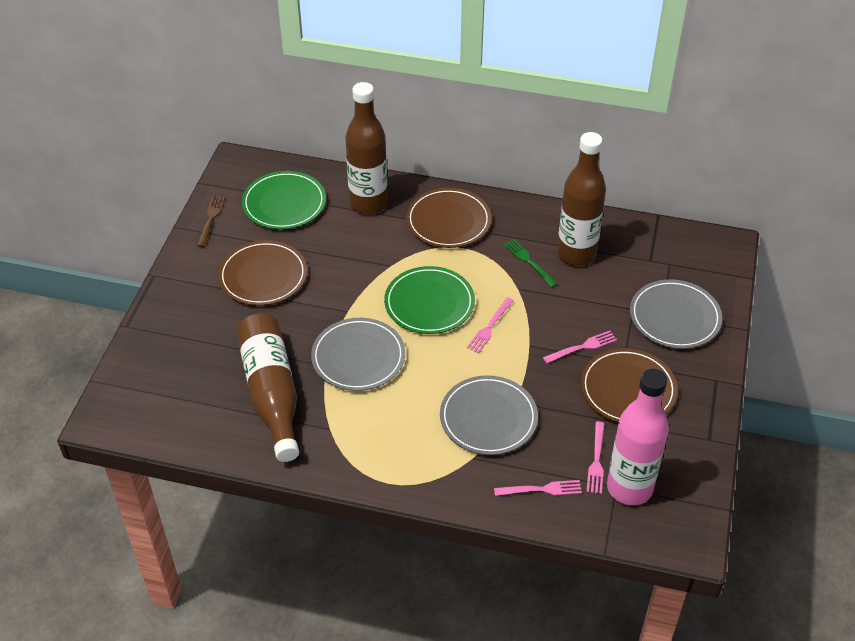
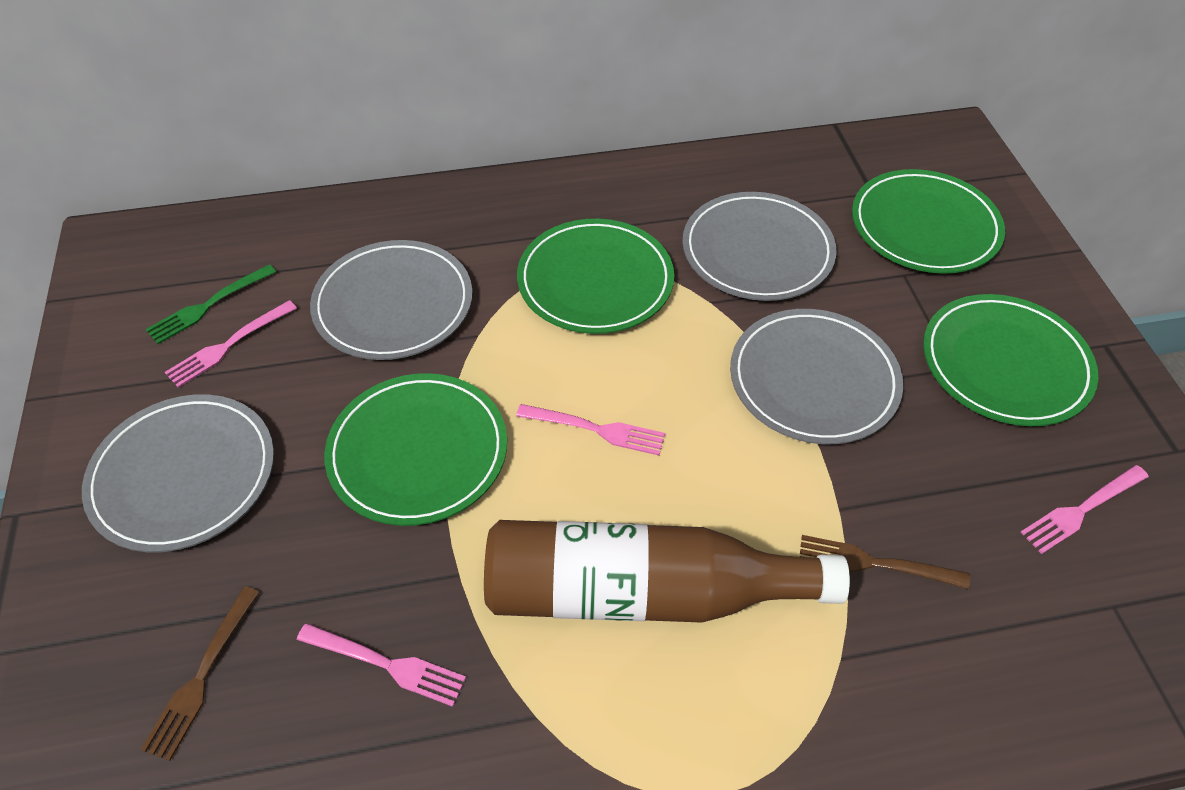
brown bottle: 3 -> 1
brown fork: 1 -> 2
brown plate: 3 -> 0
green plate: 2 -> 4
grey plate: 3 -> 4
pink bottle: 1 -> 0

